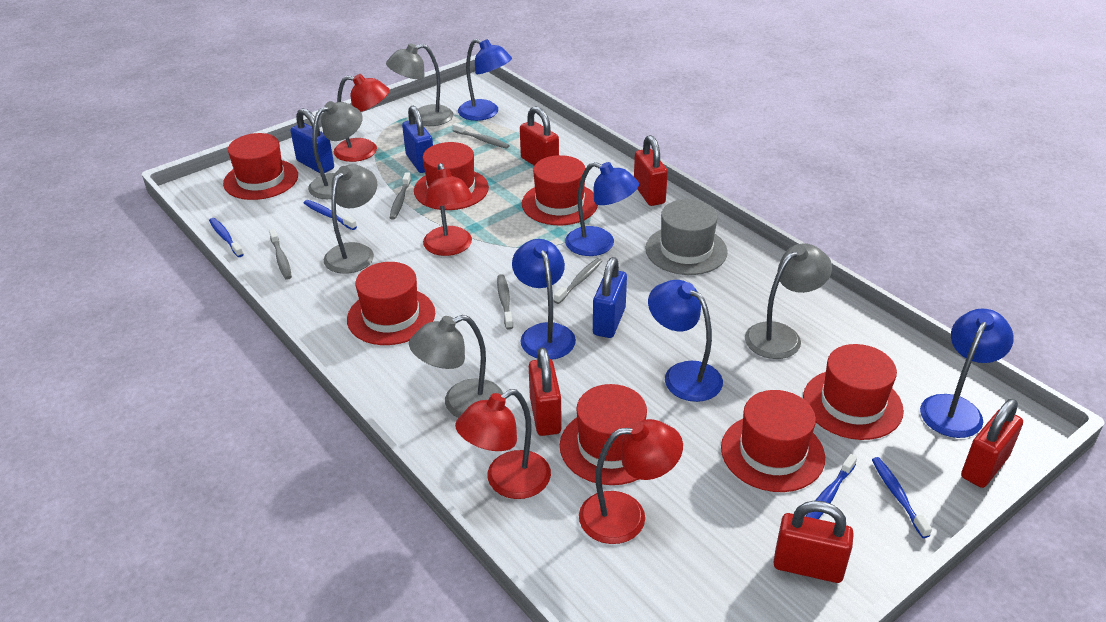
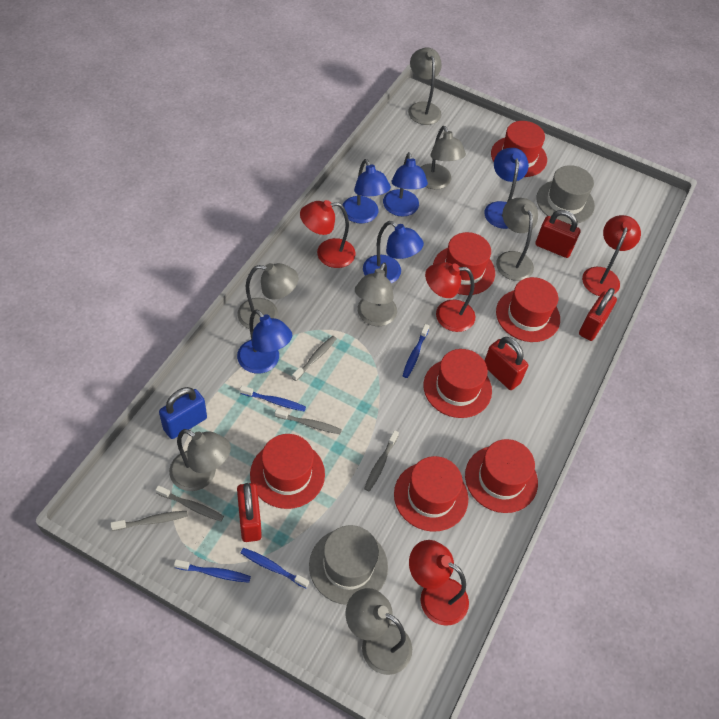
blue padlock: 3 -> 1
grey hat: 1 -> 2
grey lamp: 5 -> 7
red padlock: 5 -> 4

